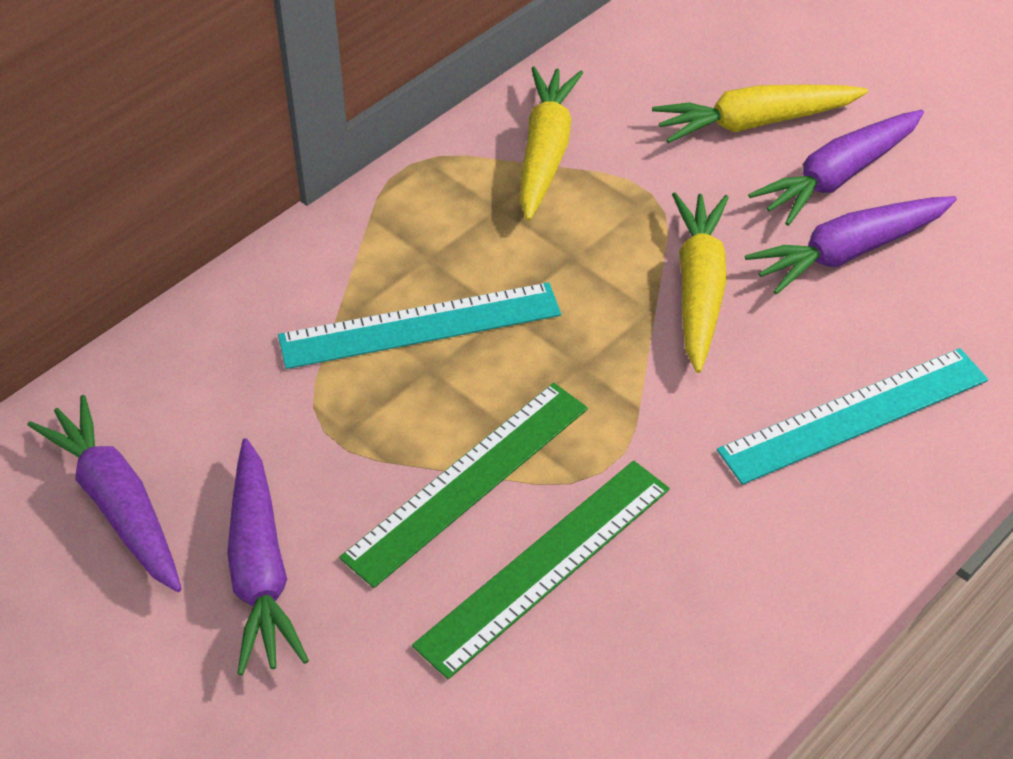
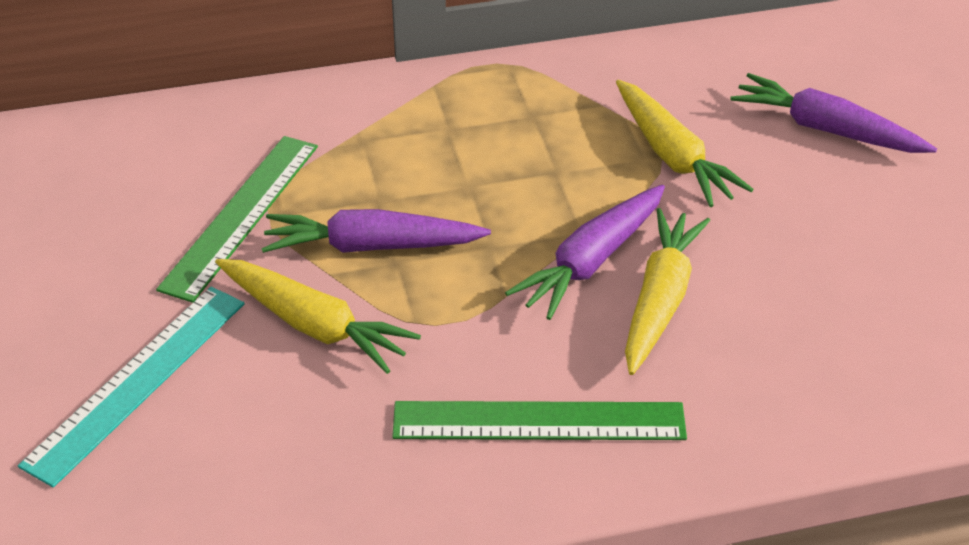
purple carrot: 4 -> 3
turquoise ruler: 2 -> 1

